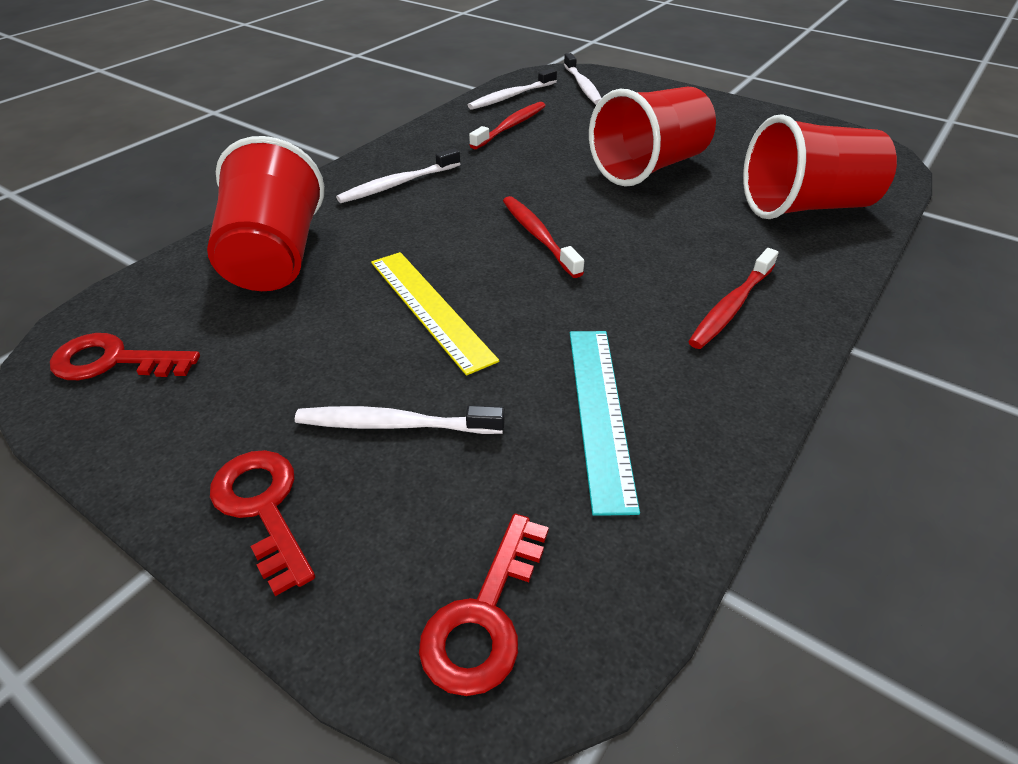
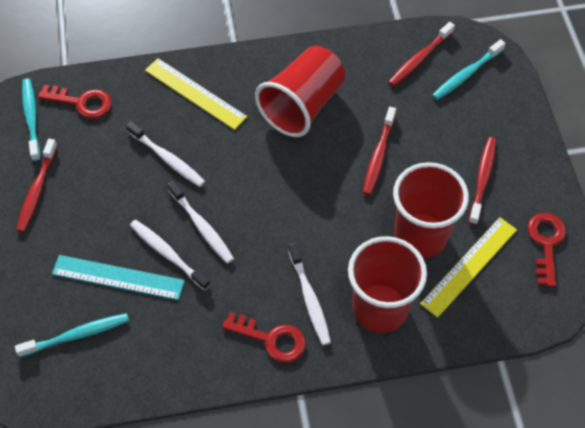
red toothbrush: 3 -> 4
turquoise toothbrush: 0 -> 3
yellow ruler: 1 -> 2

